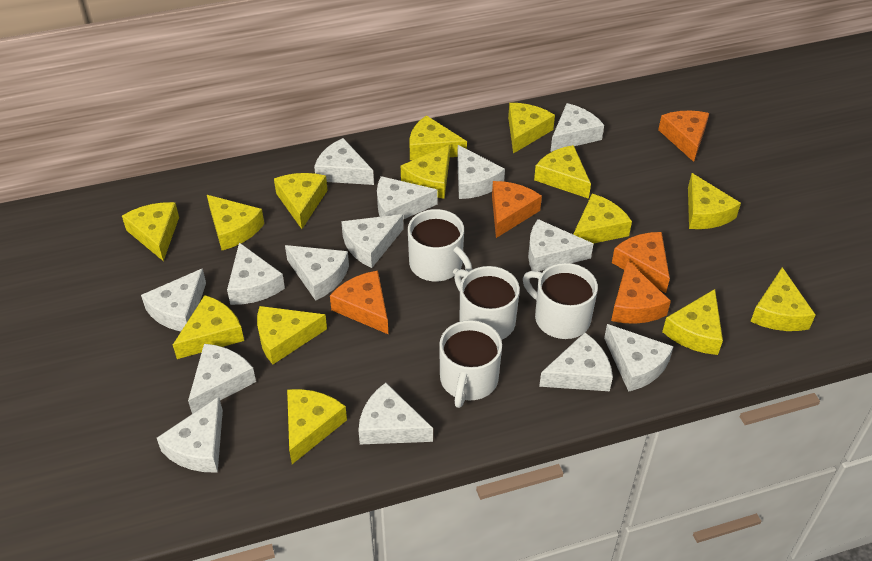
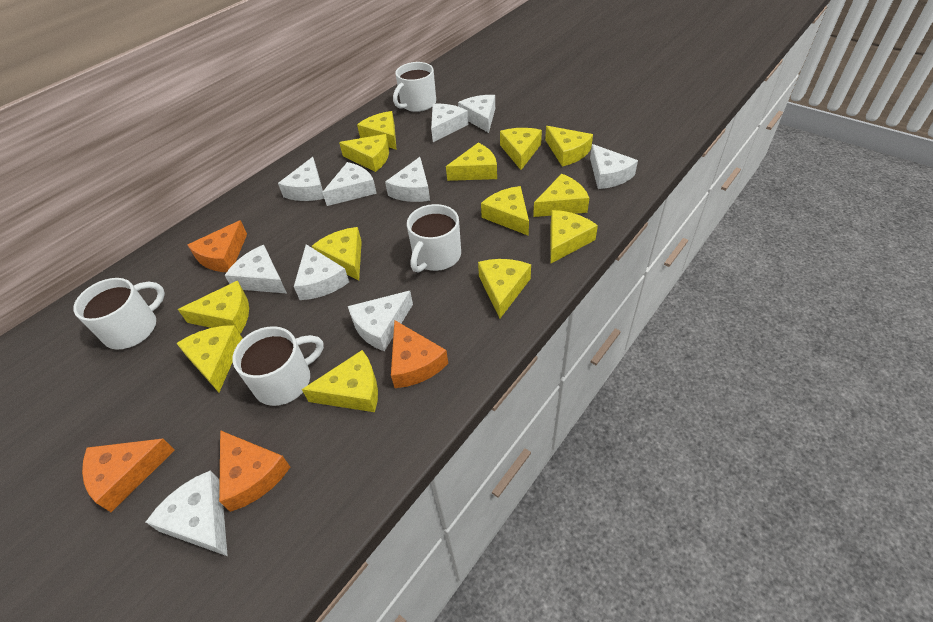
orange cheese: 5 -> 4
white cheese: 14 -> 10
yellow cheese: 14 -> 13

